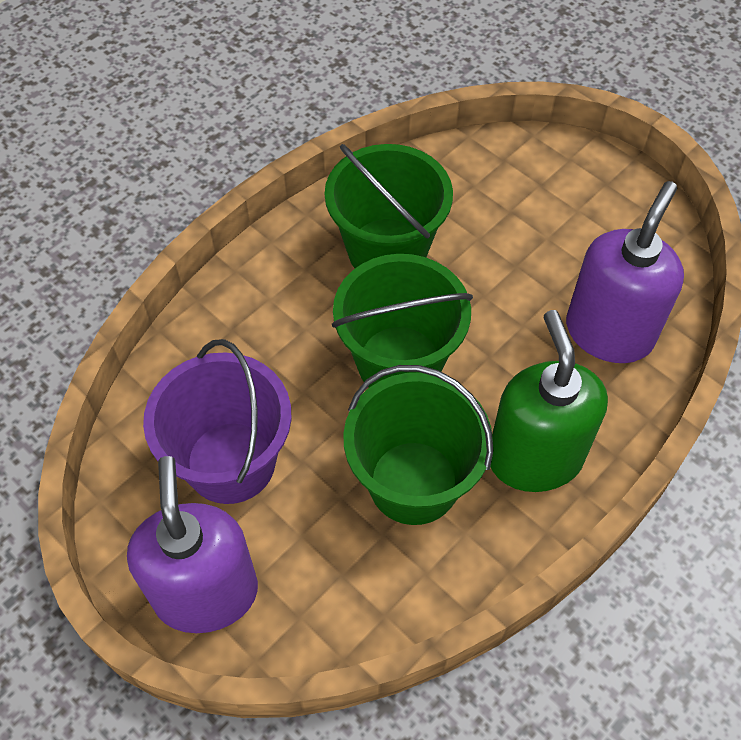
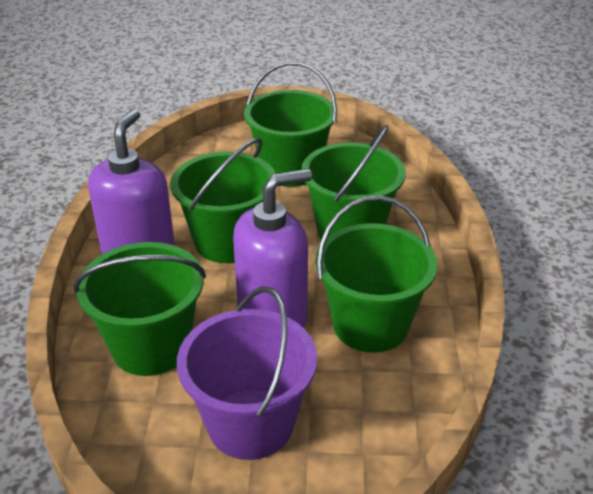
green bucket: 3 -> 5
green soap dispenser: 1 -> 0

